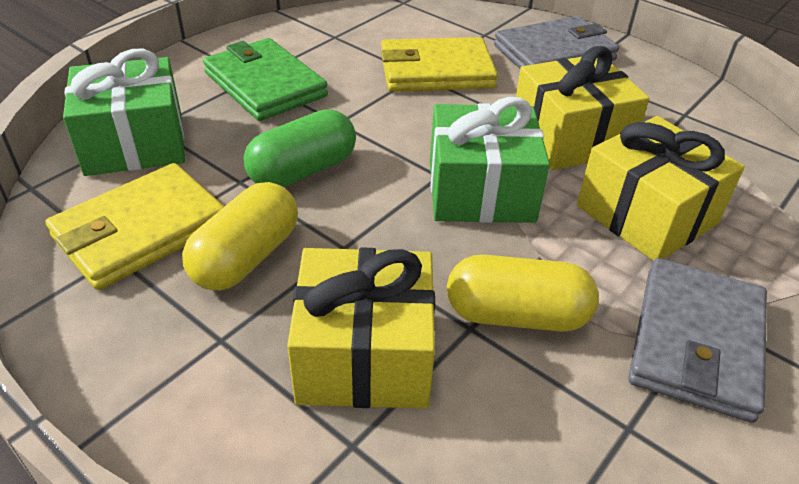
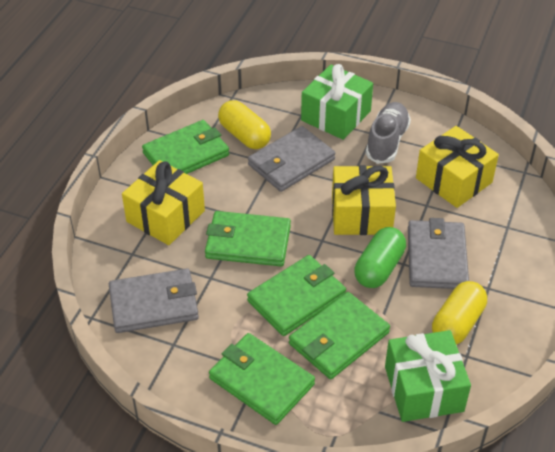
green wallet: 1 -> 5
grey shoe: 0 -> 1
grey wallet: 2 -> 3
yellow wallet: 2 -> 0

